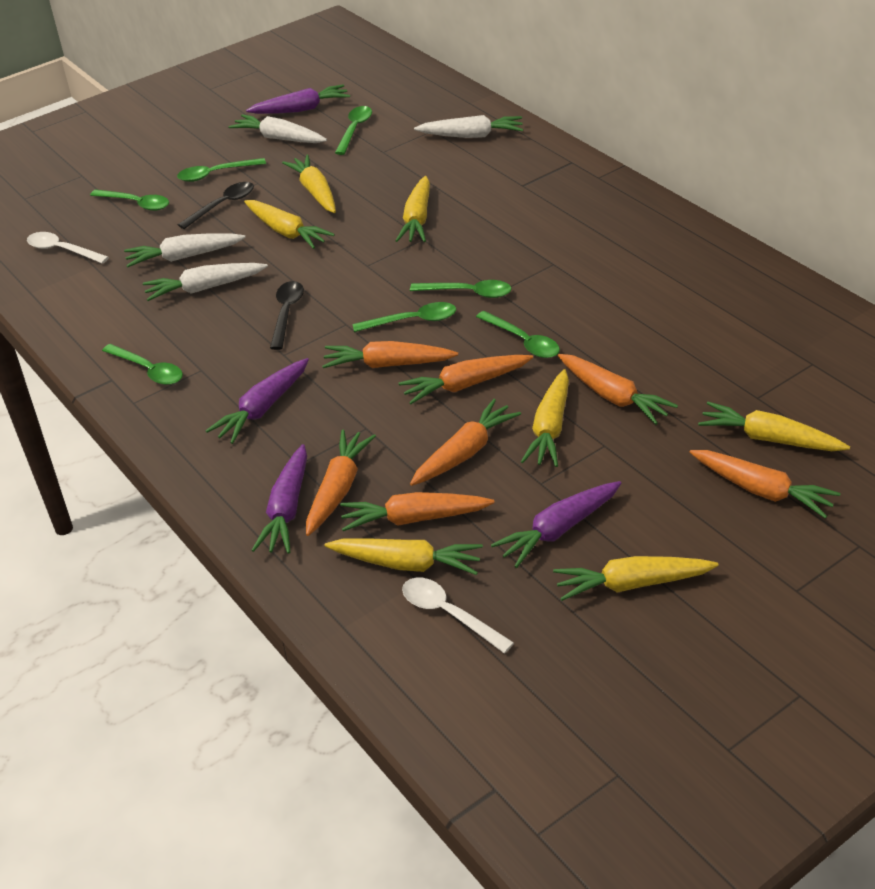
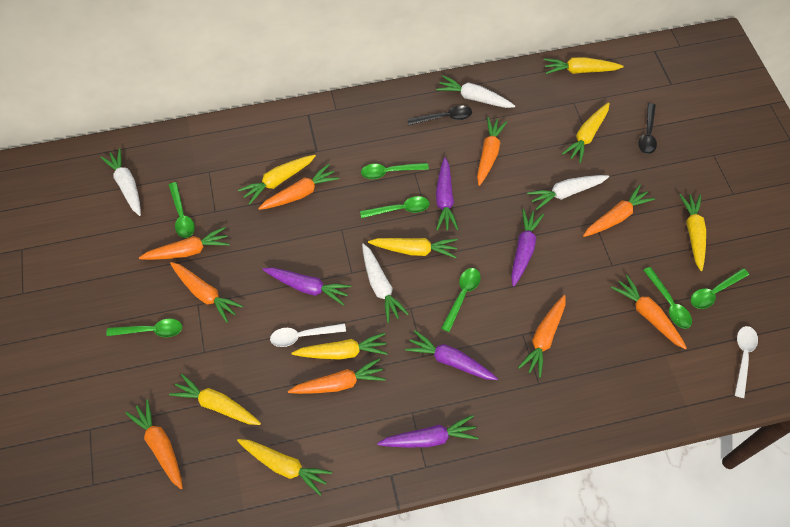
orange carrot: 7 -> 9
purple carrot: 4 -> 5
yellow carrot: 7 -> 8

